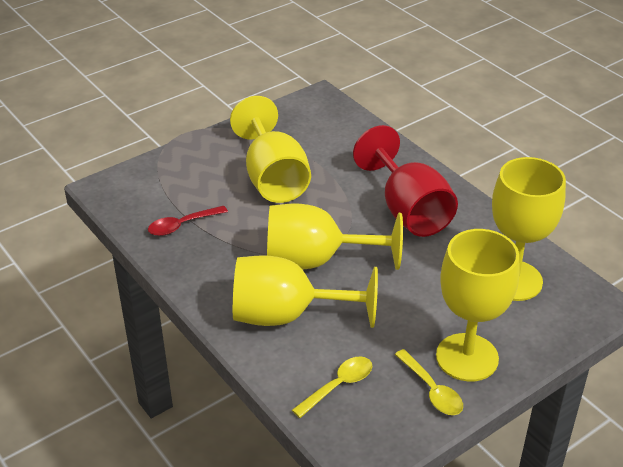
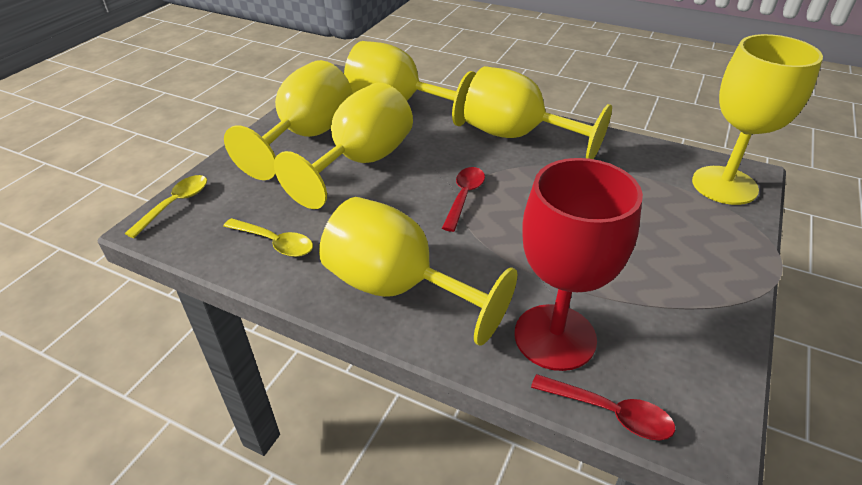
red spoon: 1 -> 2
yellow goblet: 5 -> 6

